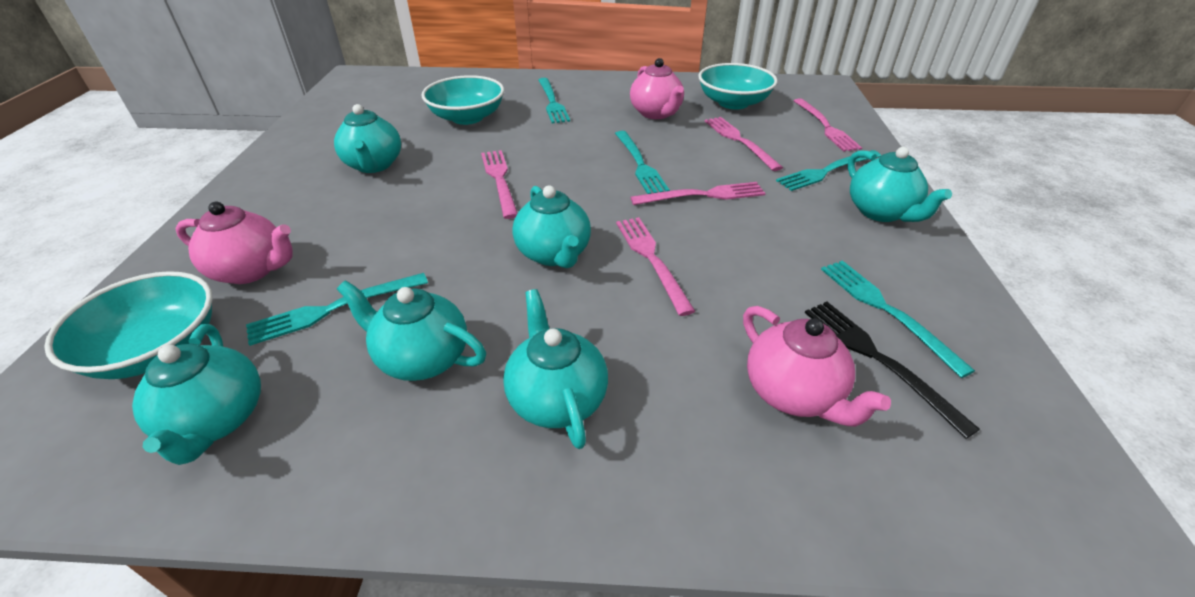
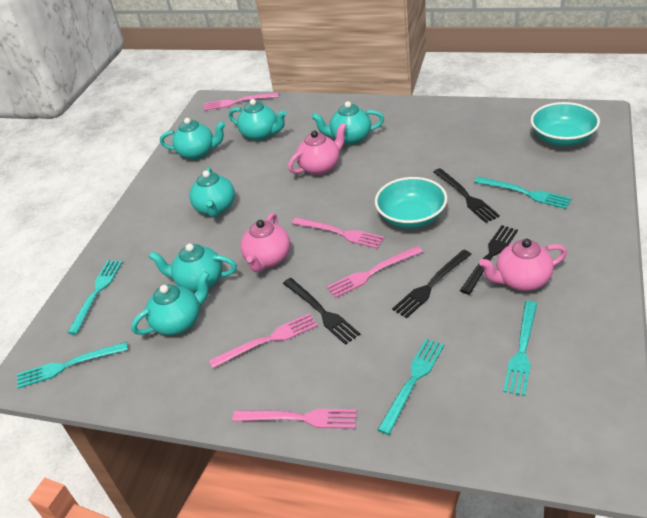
black fork: 1 -> 4
turquoise bowl: 3 -> 2

